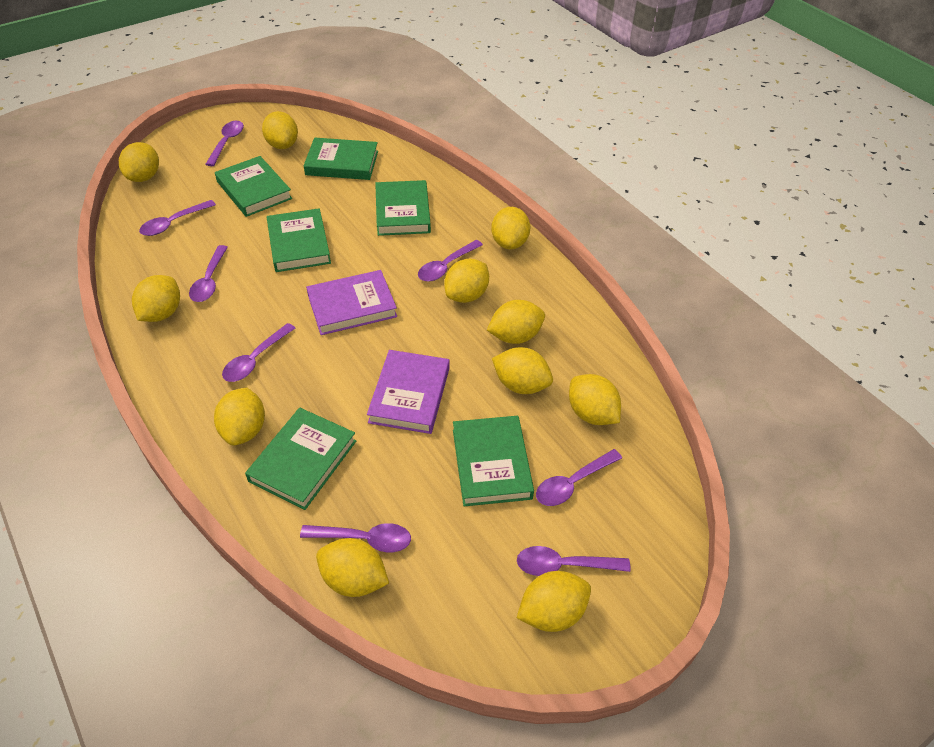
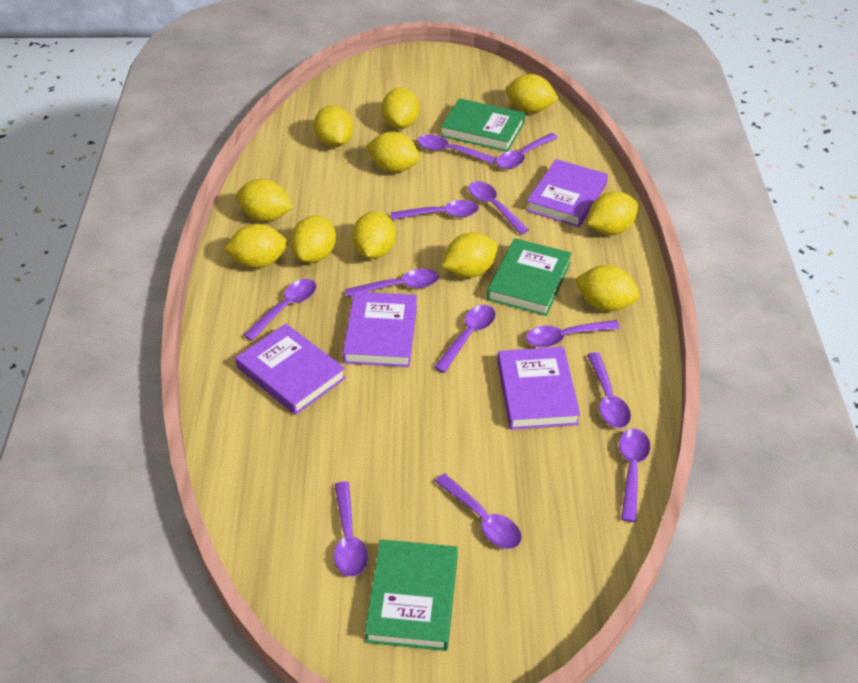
green book: 6 -> 3
purple book: 2 -> 4
purple spoon: 8 -> 12

